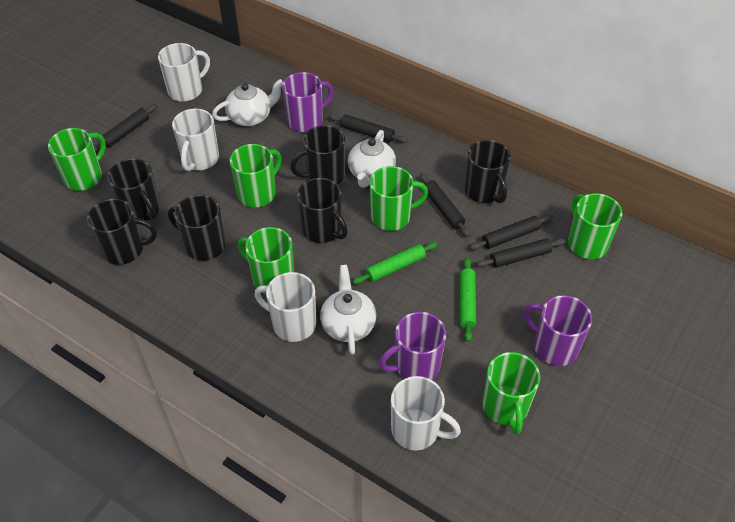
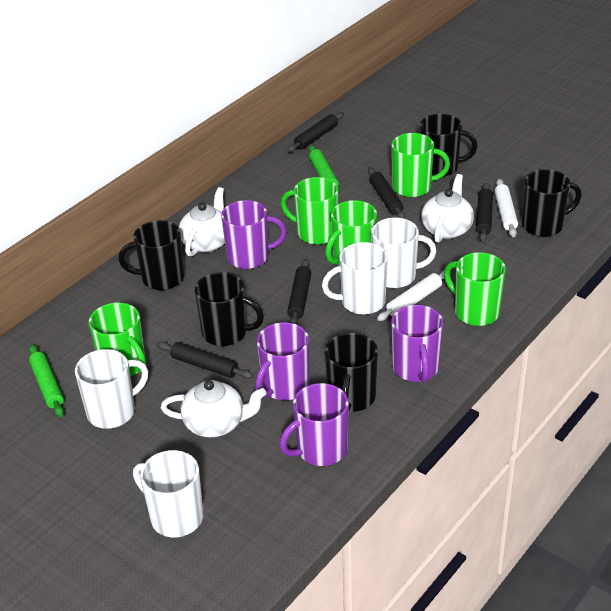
black mug: 6 -> 5
green mug: 6 -> 5
purple mug: 3 -> 4
white rolling pin: 0 -> 2

